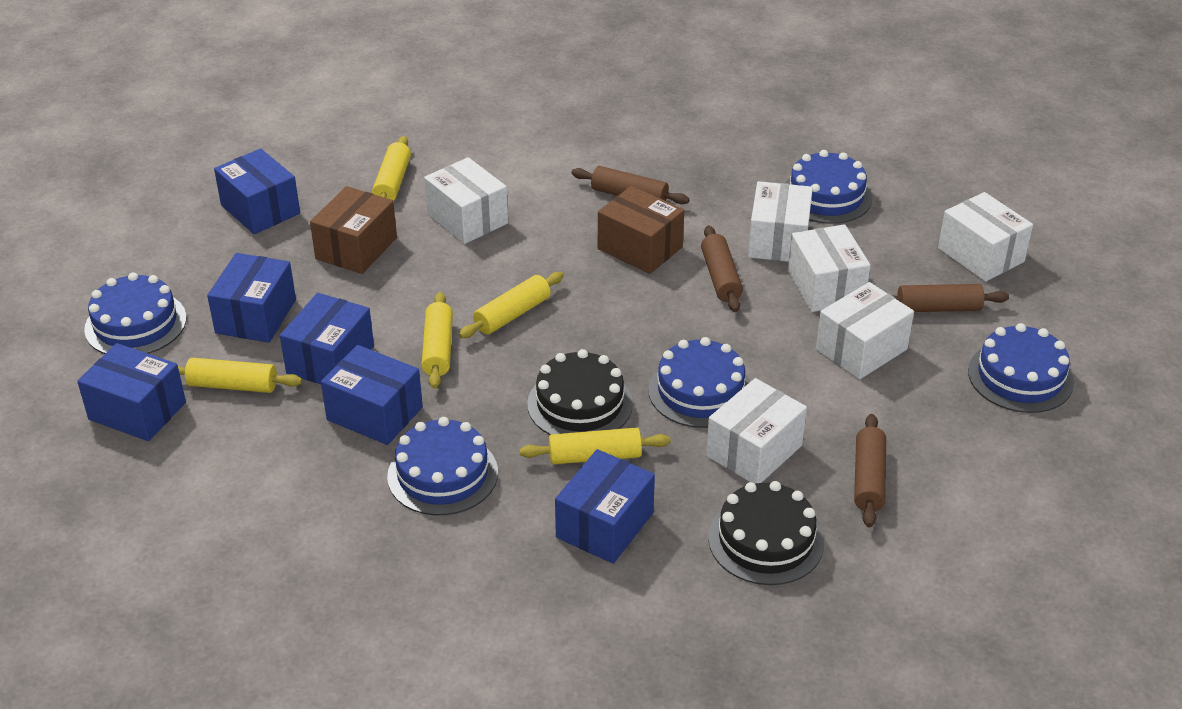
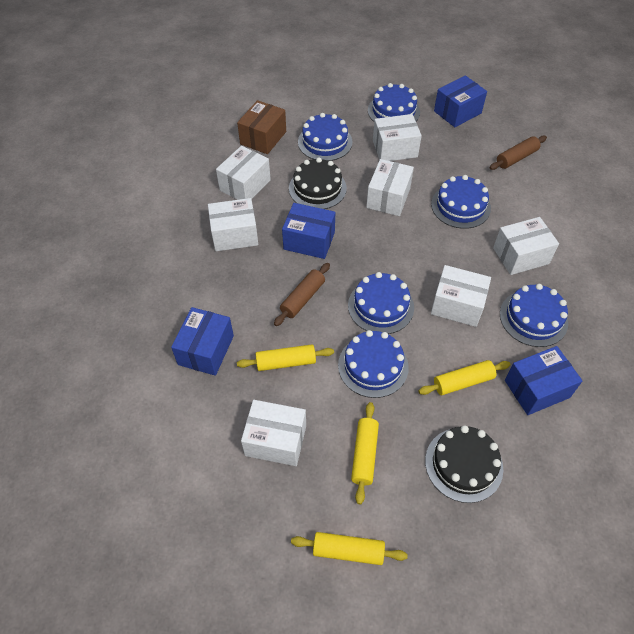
blue box: 6 -> 4
blue cake: 5 -> 6
brown box: 2 -> 1
brown rolling pin: 4 -> 2
white box: 6 -> 7
yellow rolling pin: 5 -> 4

